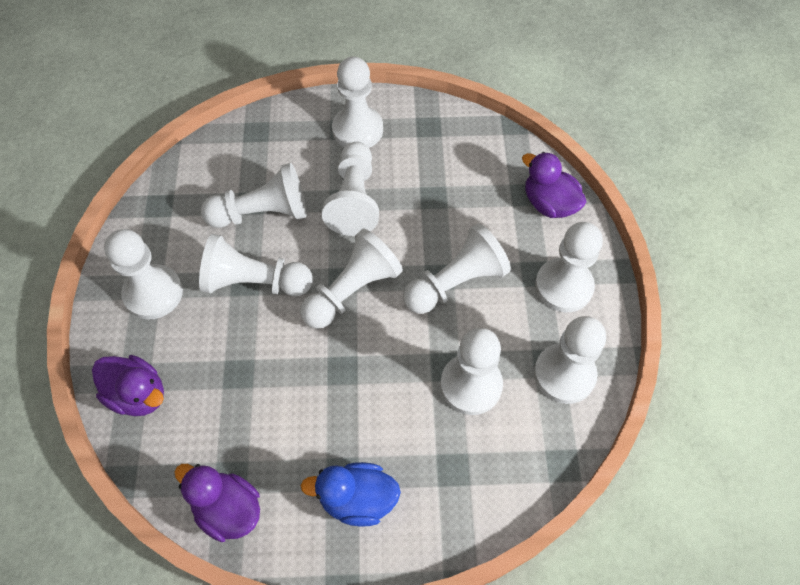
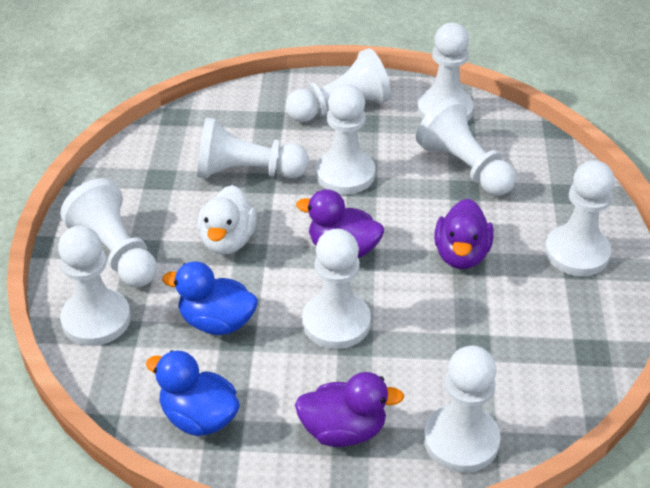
blue duck: 1 -> 2
white duck: 0 -> 1

